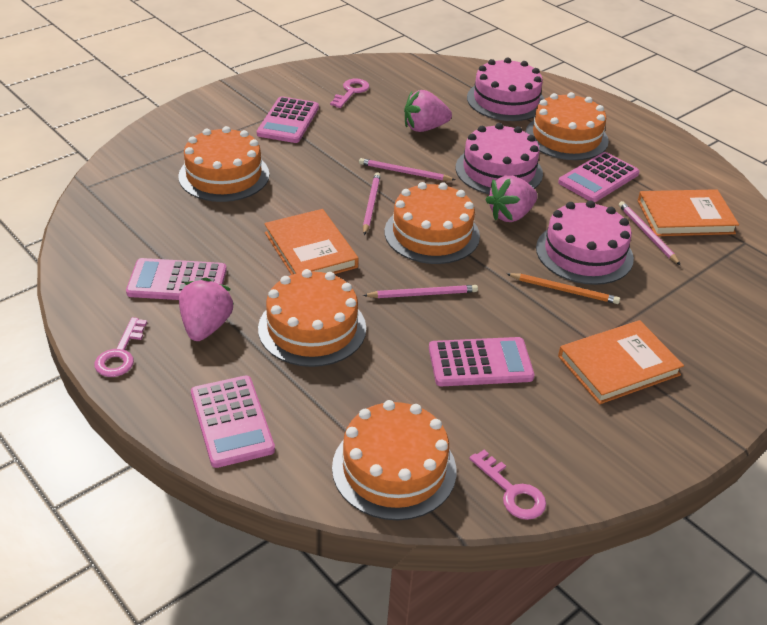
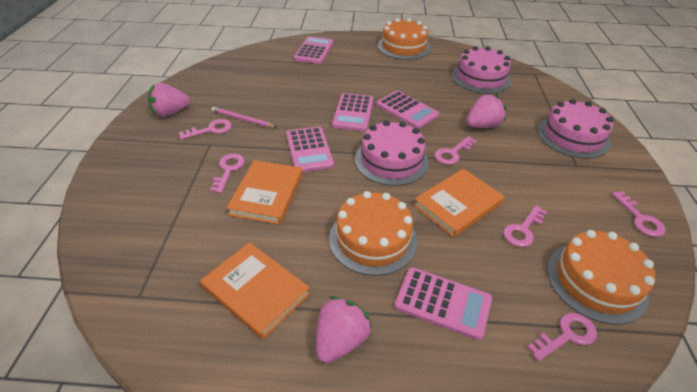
orange cake: 5 -> 3
orange pencil: 1 -> 0
pink key: 3 -> 6
pink pencil: 4 -> 1

